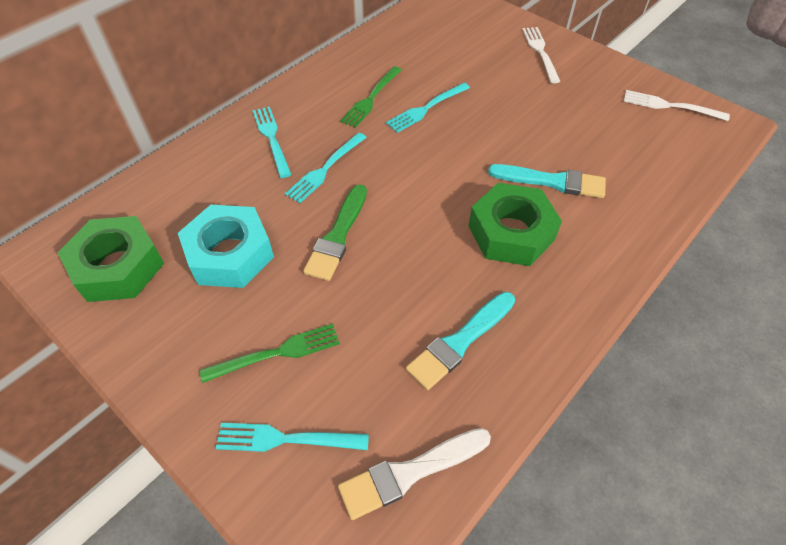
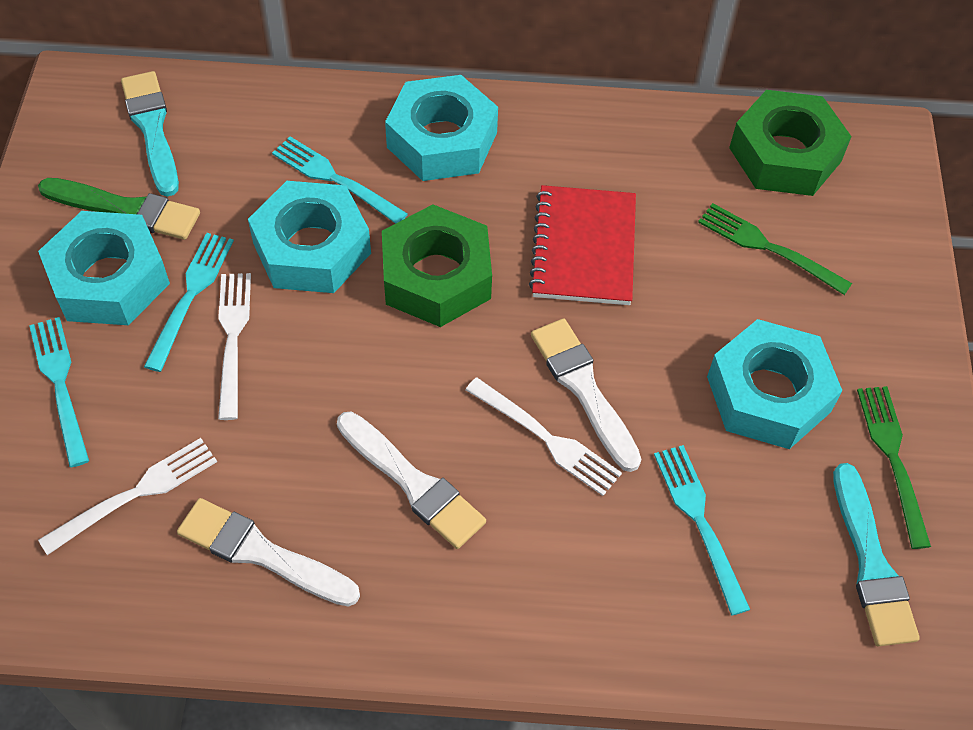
red notebook: 0 -> 1
turquoise nut: 1 -> 4
white brush: 1 -> 3
white fork: 2 -> 3

